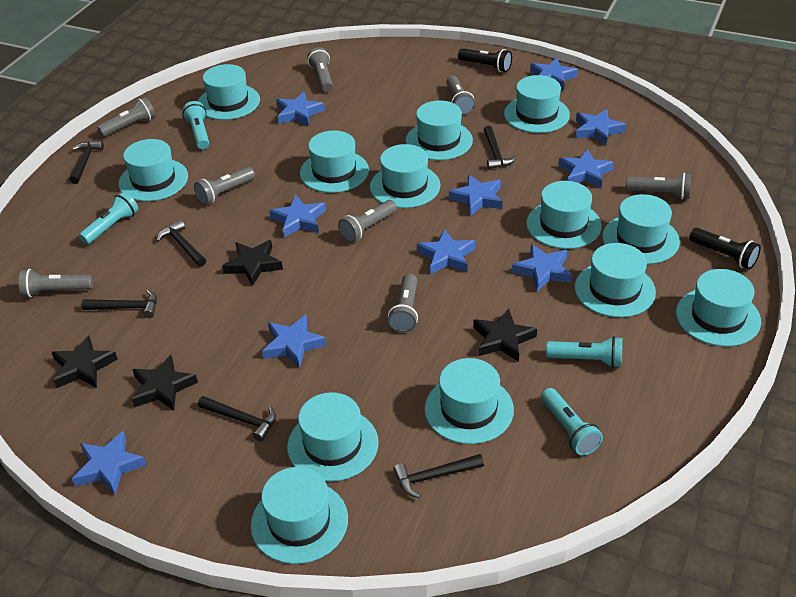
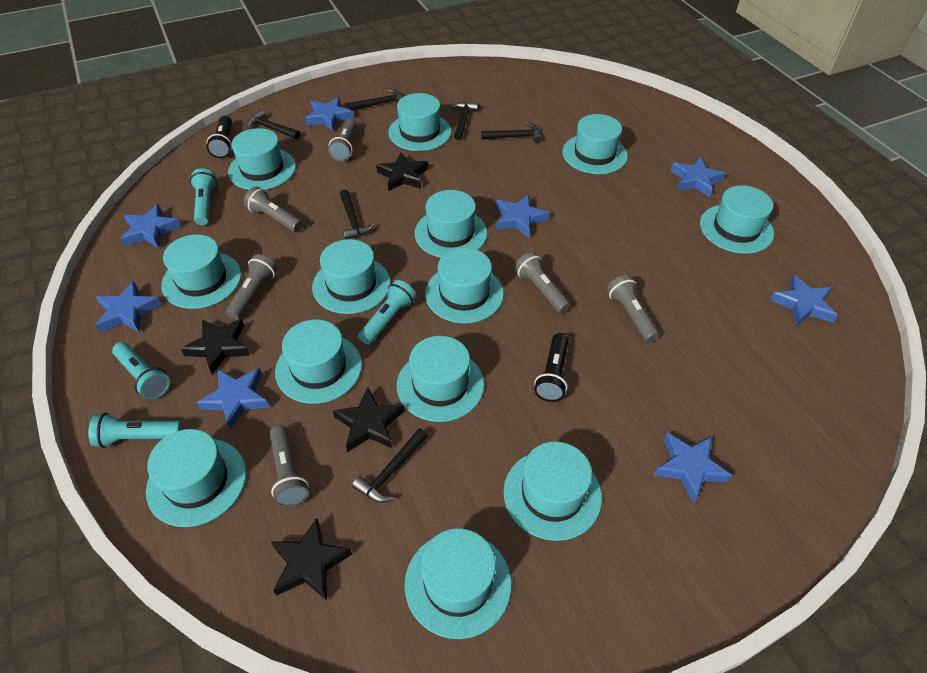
blue star: 10 -> 8
grey flashlight: 8 -> 6

